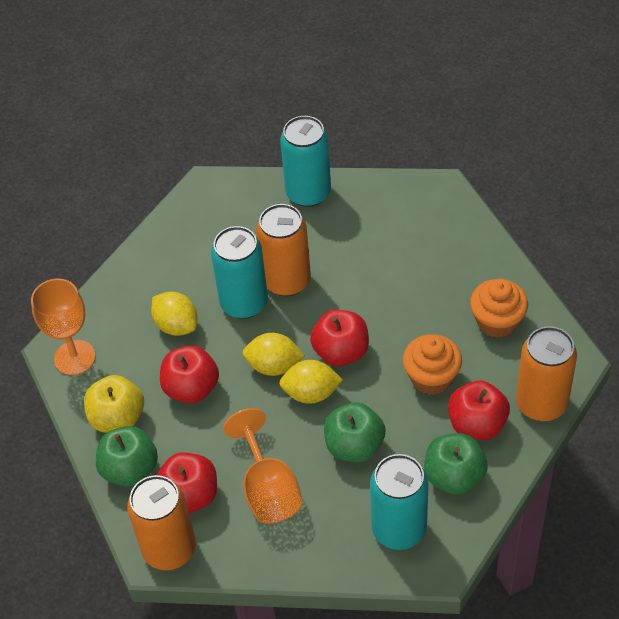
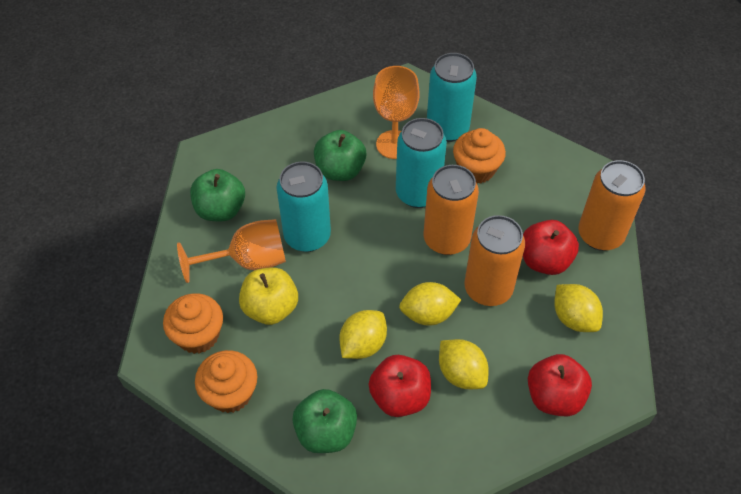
orange cupcake: 2 -> 3
red apple: 4 -> 3
yellow lemon: 3 -> 4

